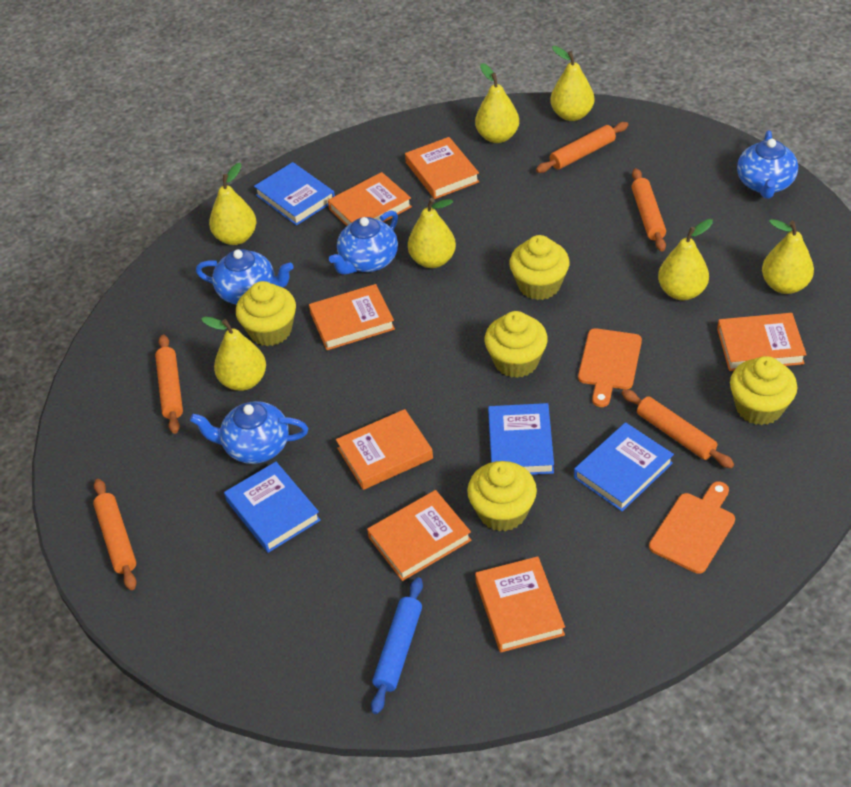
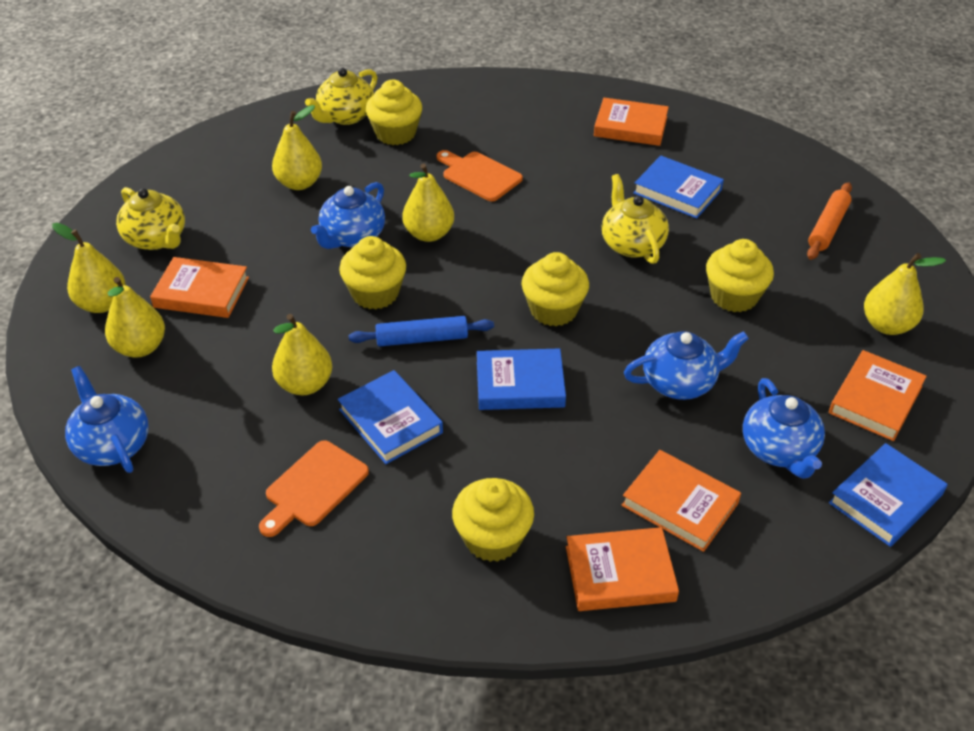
orange book: 7 -> 5
orange rolling pin: 5 -> 1
yellow pear: 7 -> 6
yellow teapot: 0 -> 3

